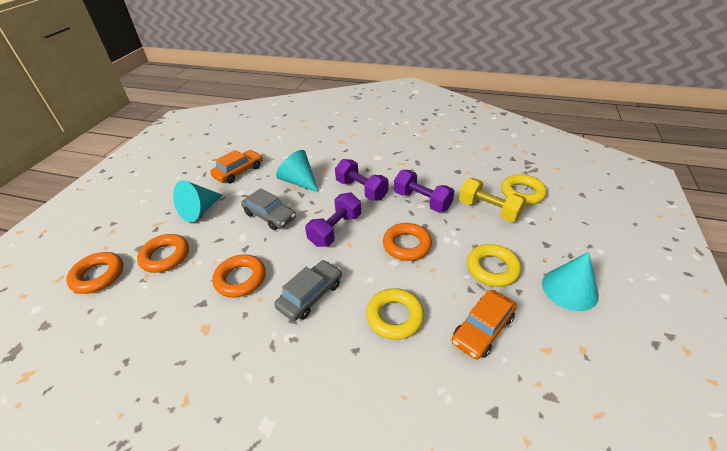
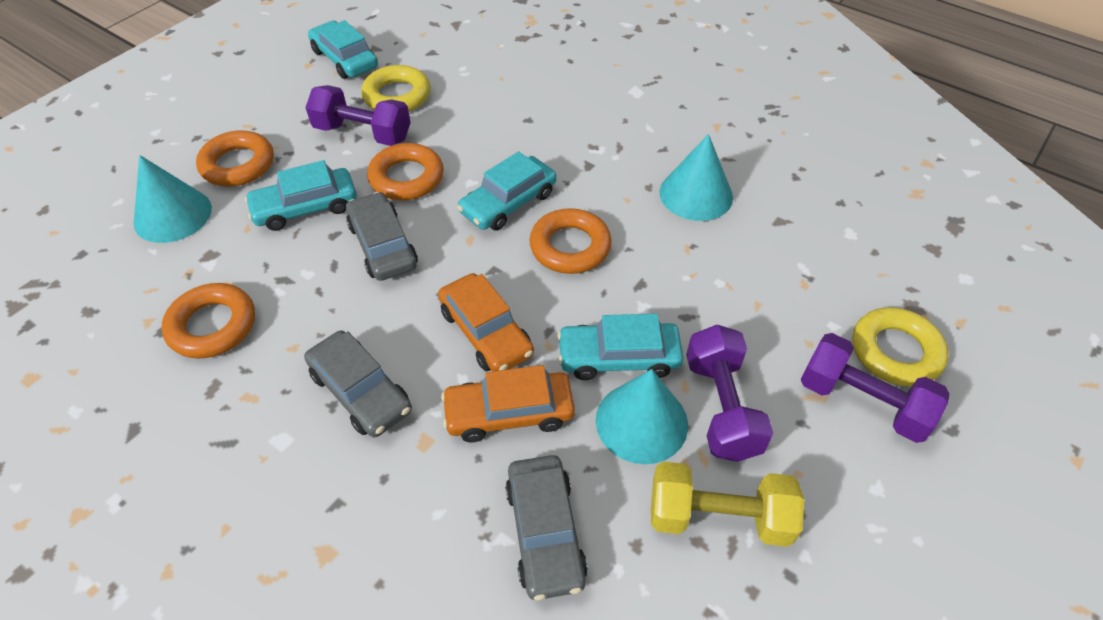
grey car: 2 -> 3
turquoise car: 0 -> 4
yellow ring: 3 -> 2

